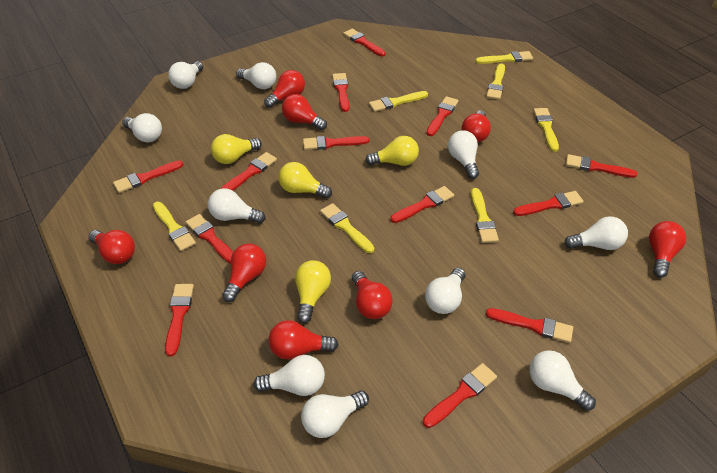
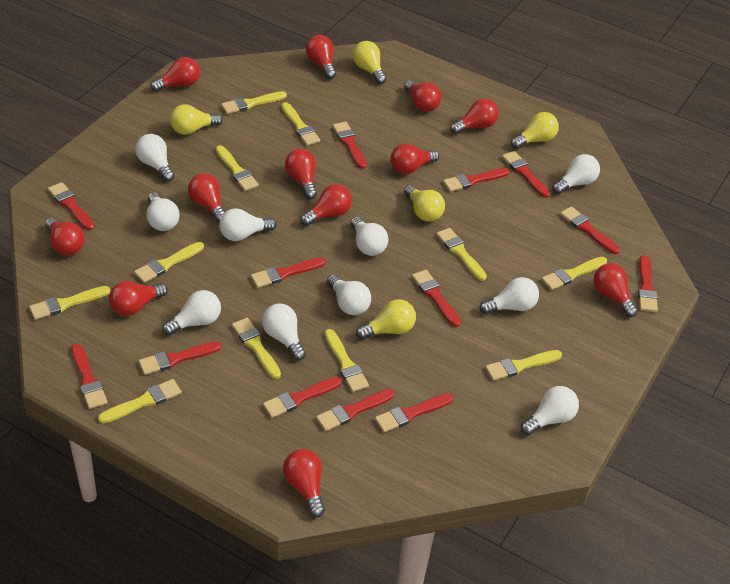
red light bulb: 8 -> 12
yellow brush: 7 -> 11
yellow light bulb: 4 -> 5

